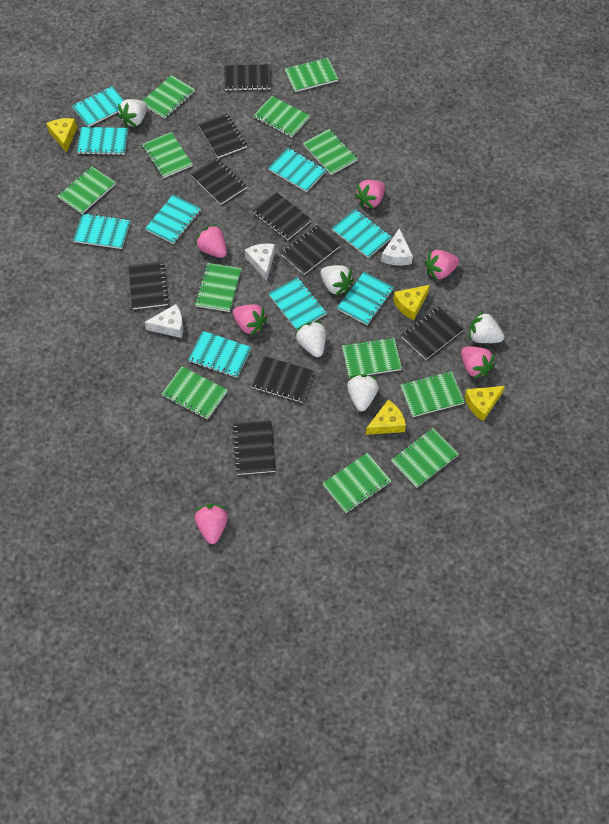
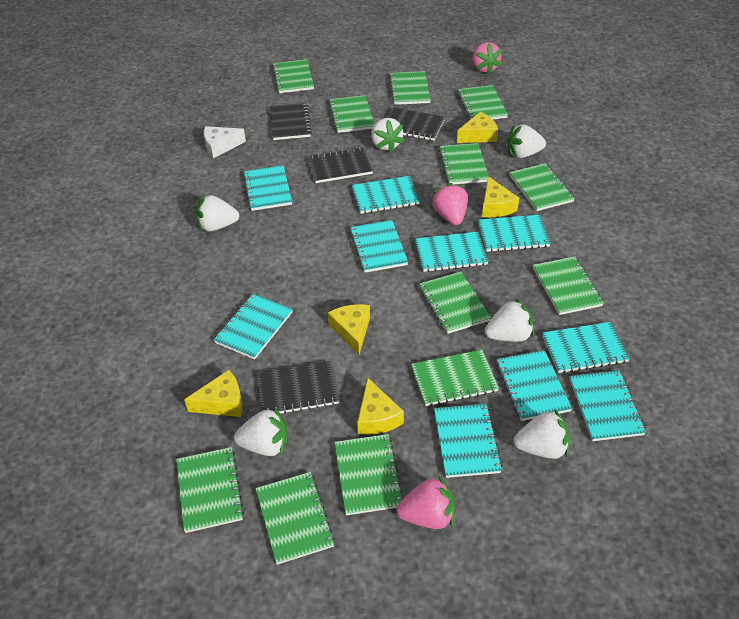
black notebook: 9 -> 4
pink strawberry: 6 -> 3
turquoise notebook: 9 -> 10
white cheese: 3 -> 1
white strawberry: 5 -> 6
yellow cheese: 4 -> 5

